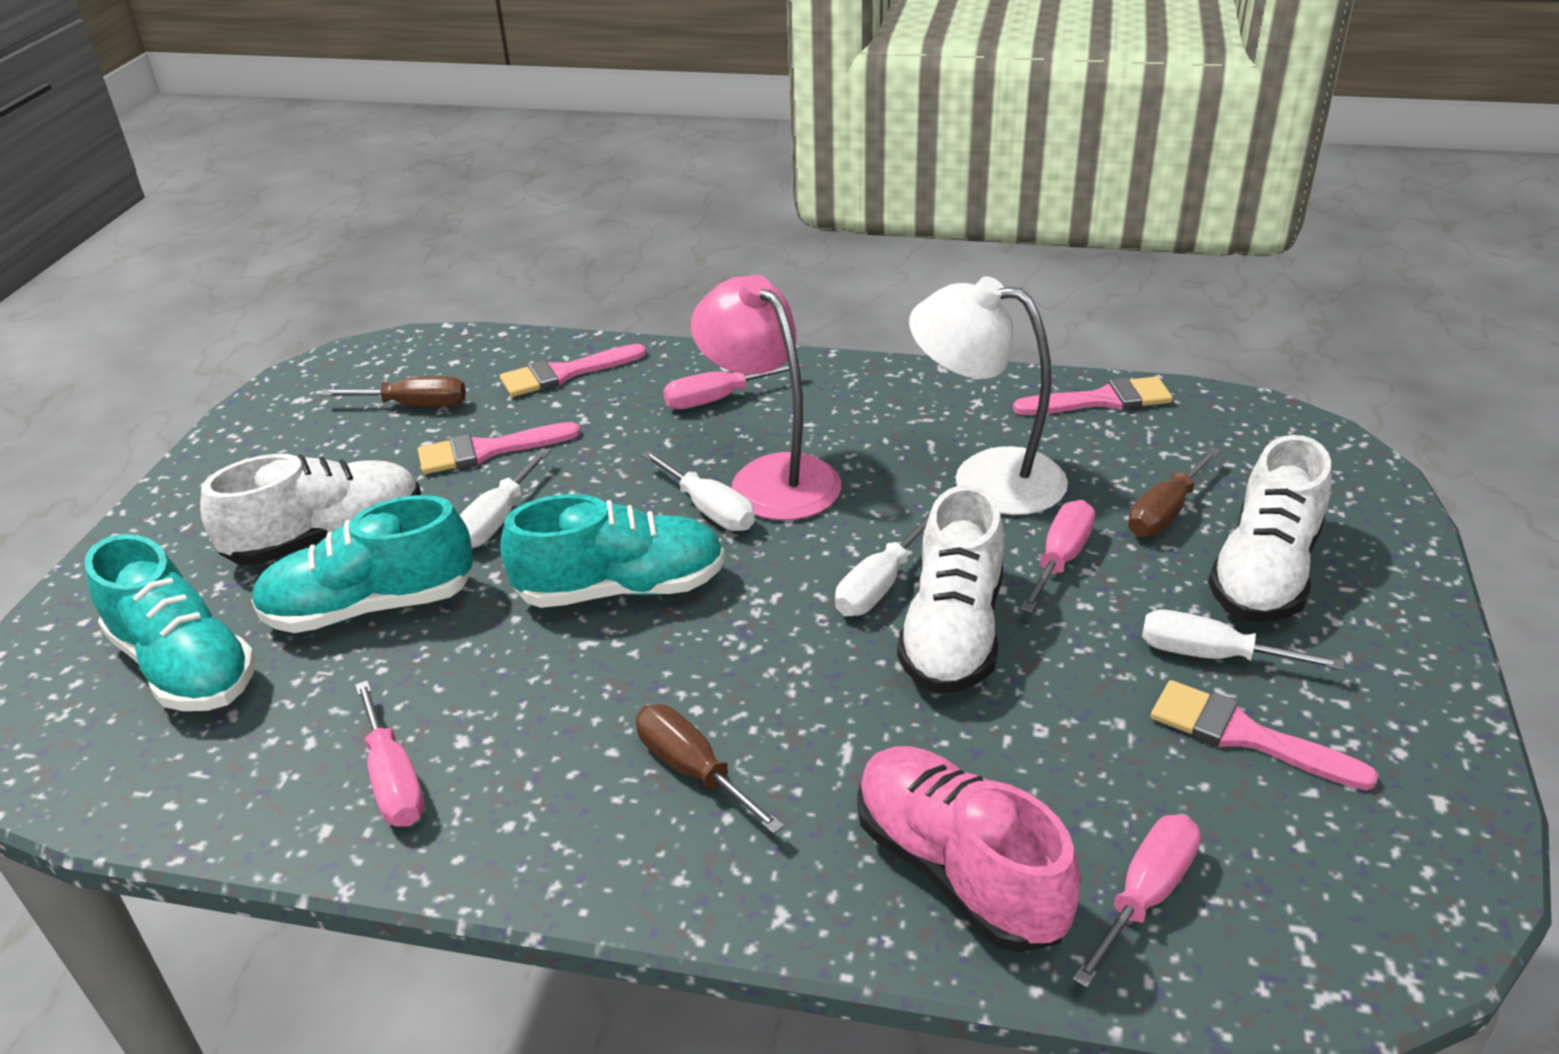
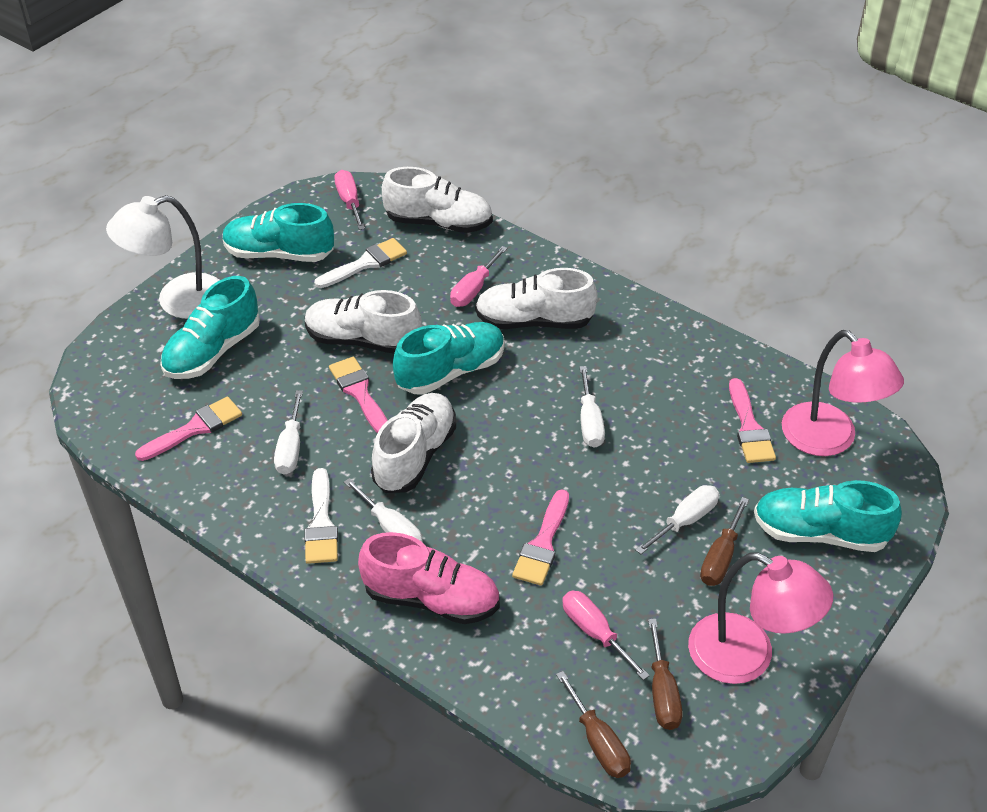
pink lamp: 1 -> 2
pink screwdriver: 4 -> 3
turquoise shoe: 3 -> 4
white brush: 0 -> 2
white shoe: 3 -> 4

